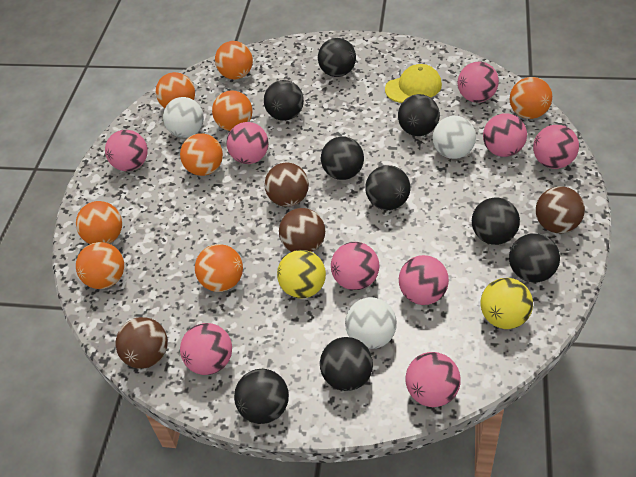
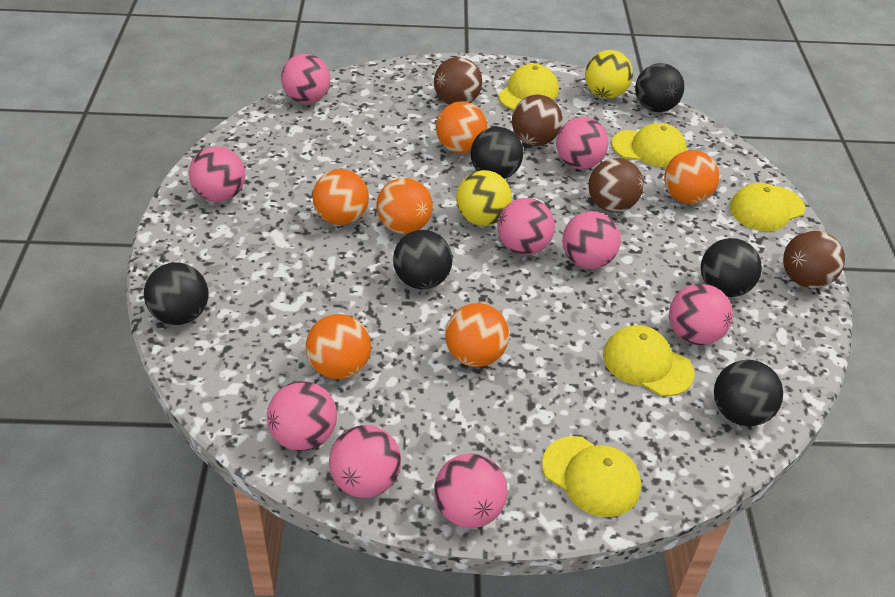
black ball: 9 -> 6
orange ball: 8 -> 6
white ball: 3 -> 0
yellow cap: 1 -> 5

